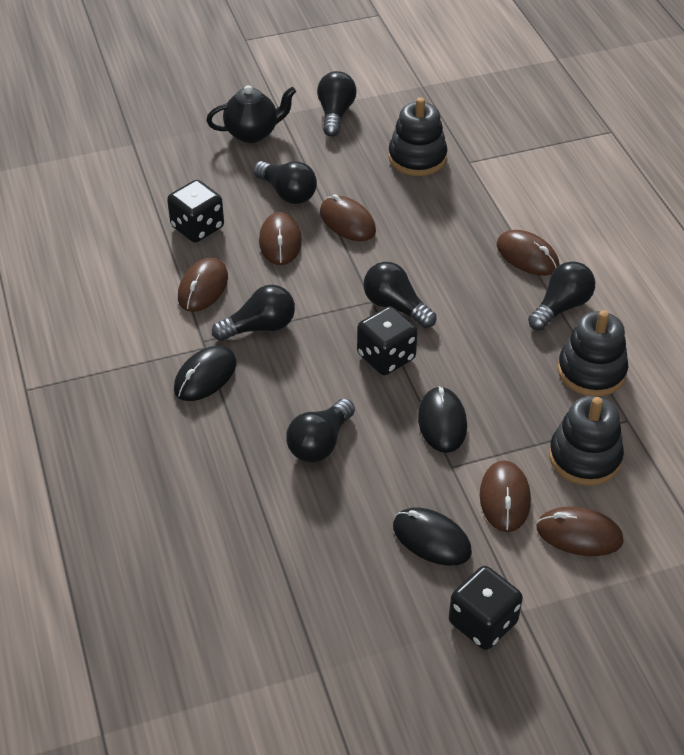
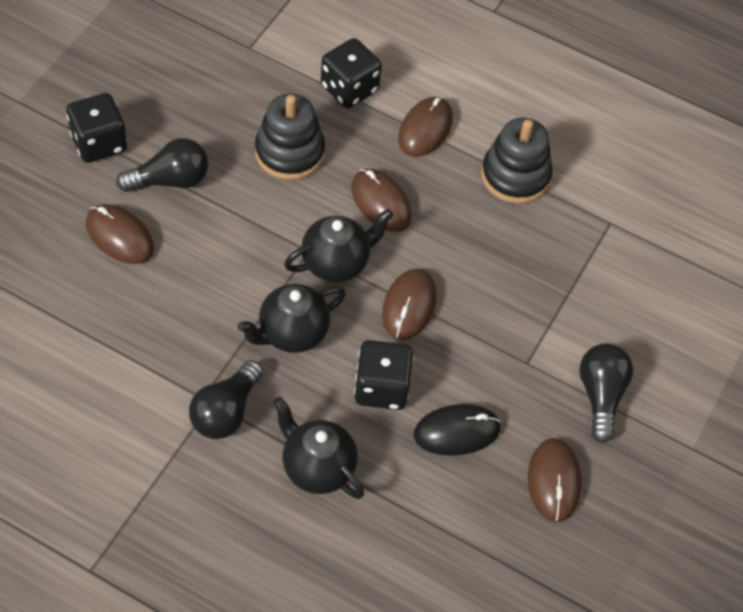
black light bulb: 6 -> 3
black mouse: 3 -> 1
black stacking toy: 3 -> 2
black teapot: 1 -> 3
brown mouse: 6 -> 5

